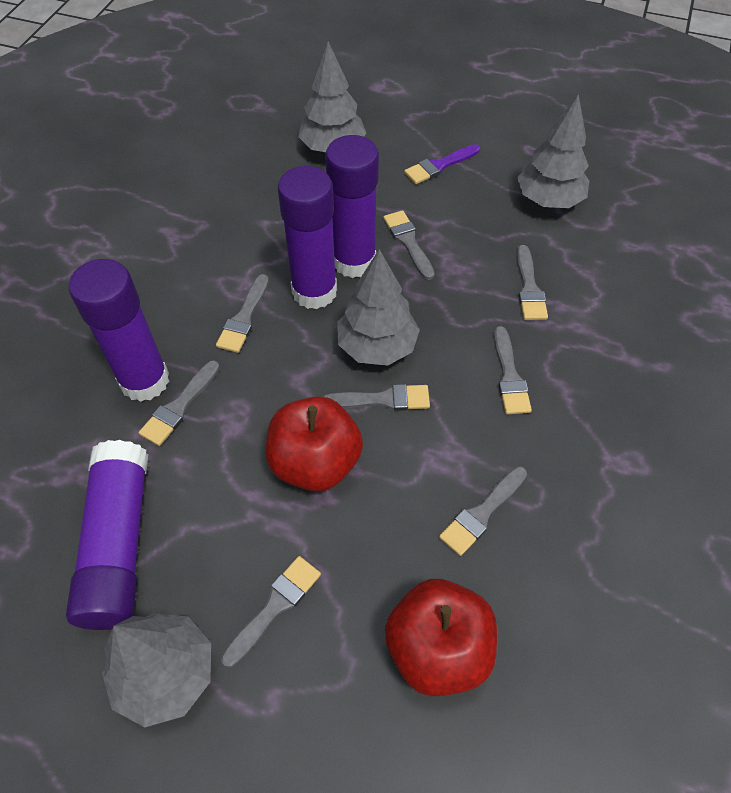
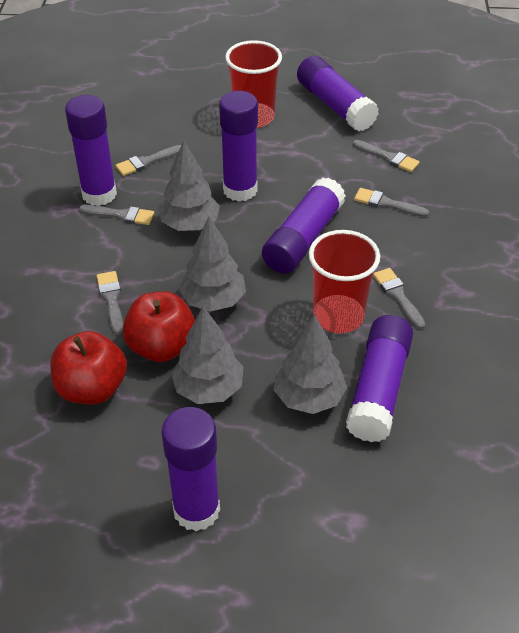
grey brush: 8 -> 6
purple brush: 1 -> 0
purple glue stick: 4 -> 6
red cup: 0 -> 2

